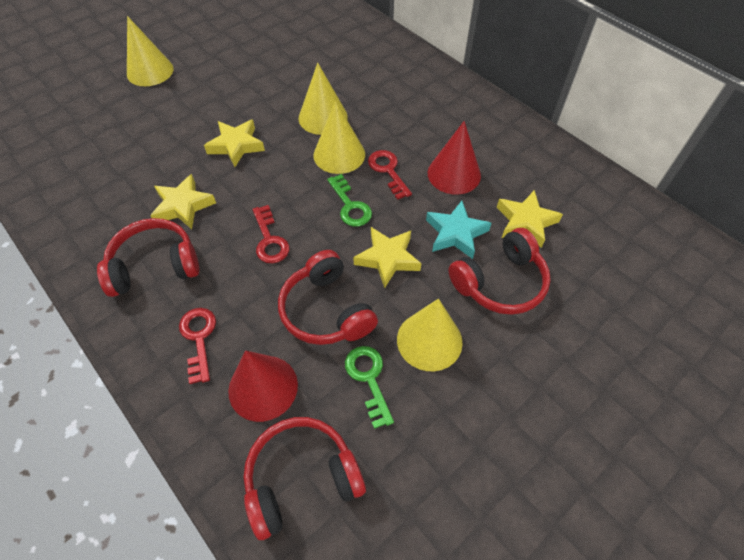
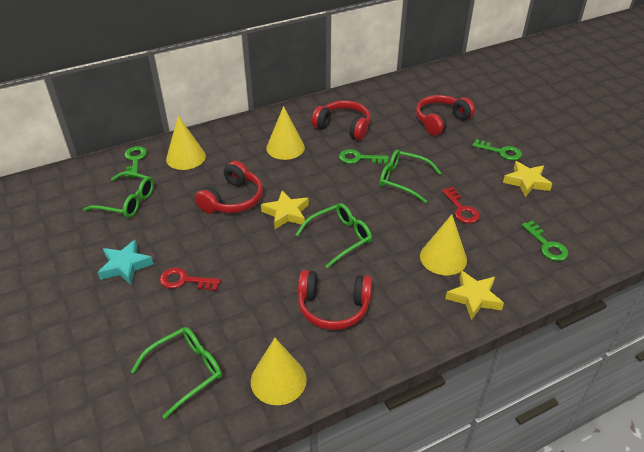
green glasses: 0 -> 4
green key: 2 -> 4
red cone: 2 -> 0
red key: 3 -> 2
yellow star: 4 -> 3

